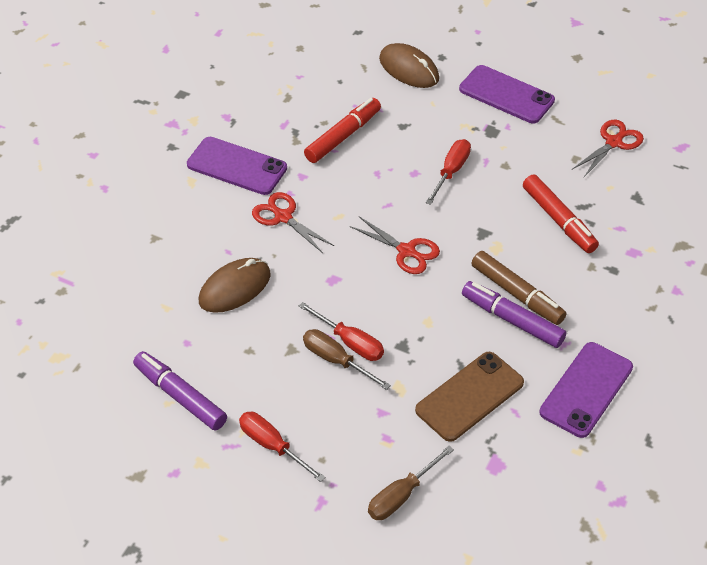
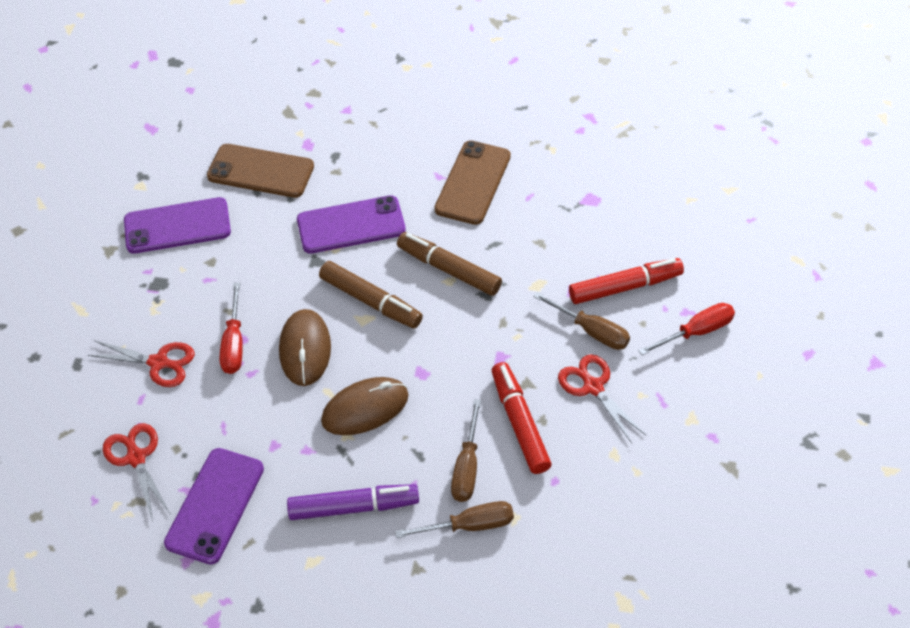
brown marker: 1 -> 2
brown phone: 1 -> 2
brown screwdriver: 2 -> 3
purple marker: 2 -> 1
red screwdriver: 3 -> 2

